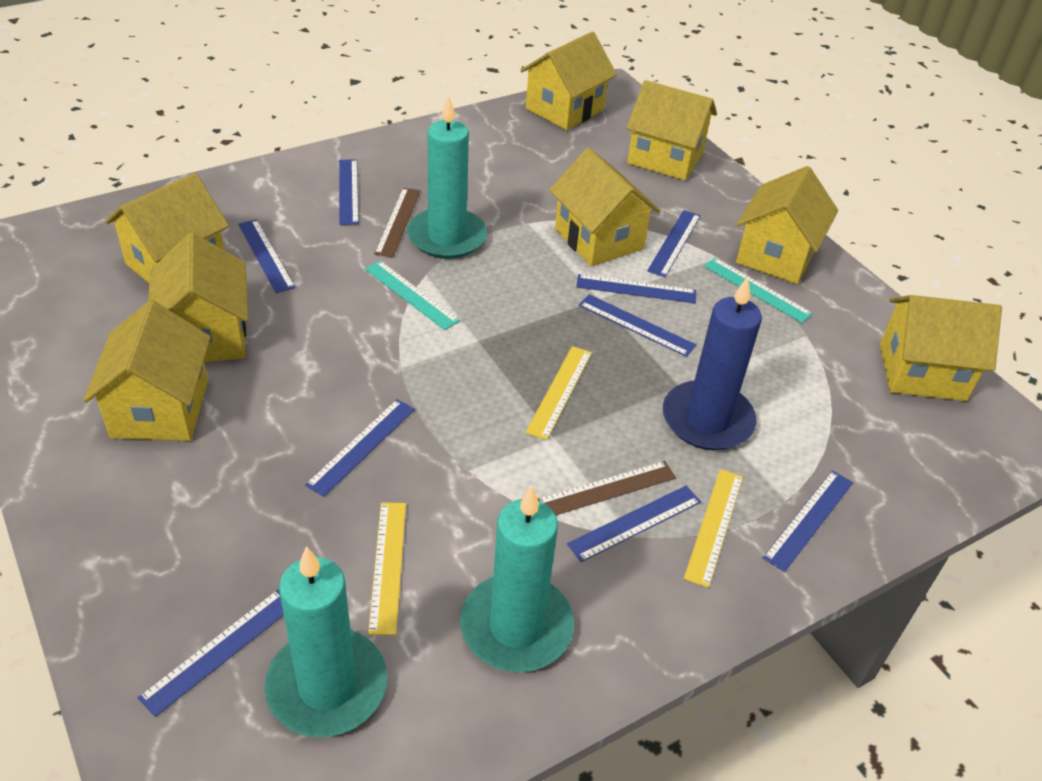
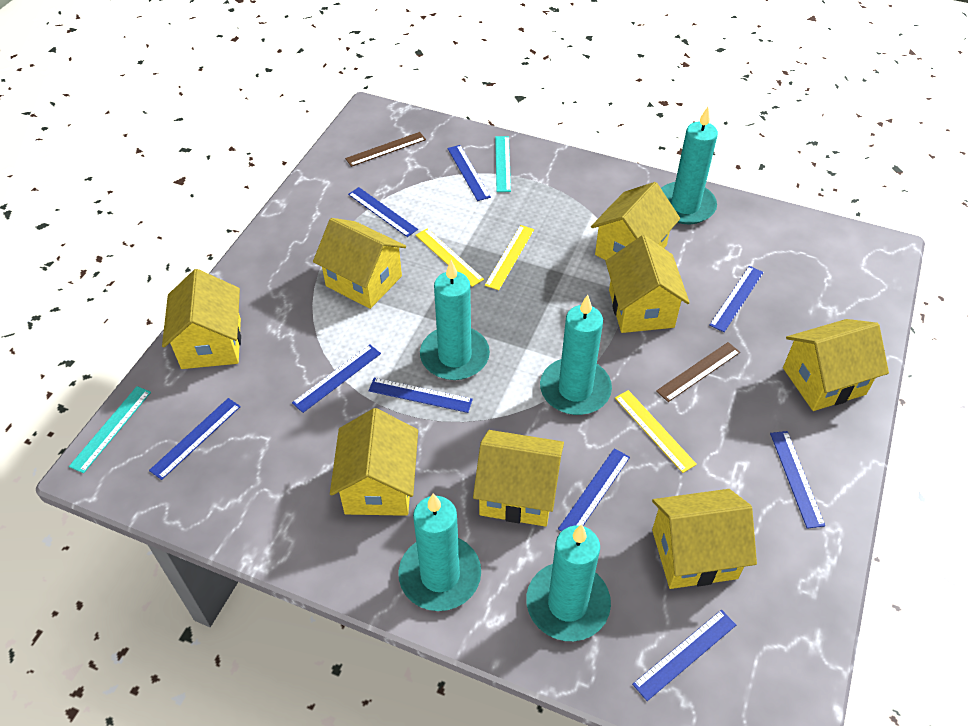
blue candle: 1 -> 0
turquoise candle: 3 -> 5

